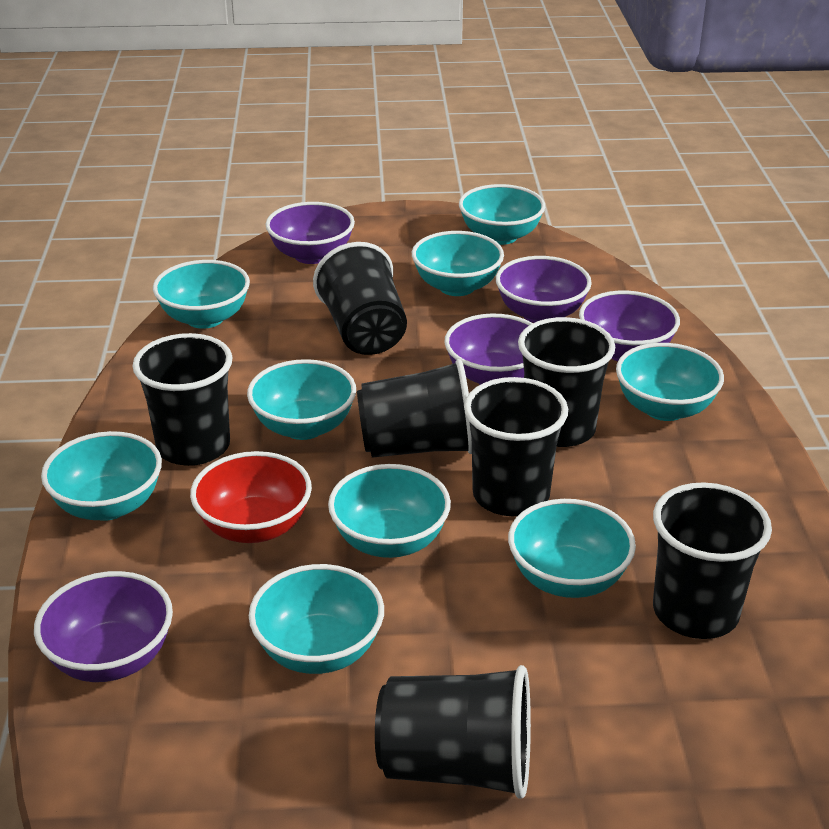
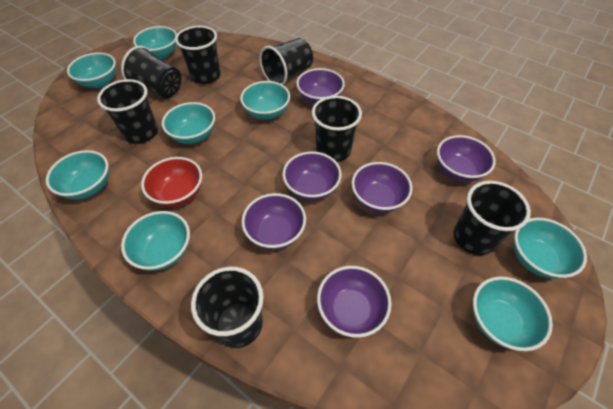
purple bowl: 5 -> 6
turquoise bowl: 9 -> 8

